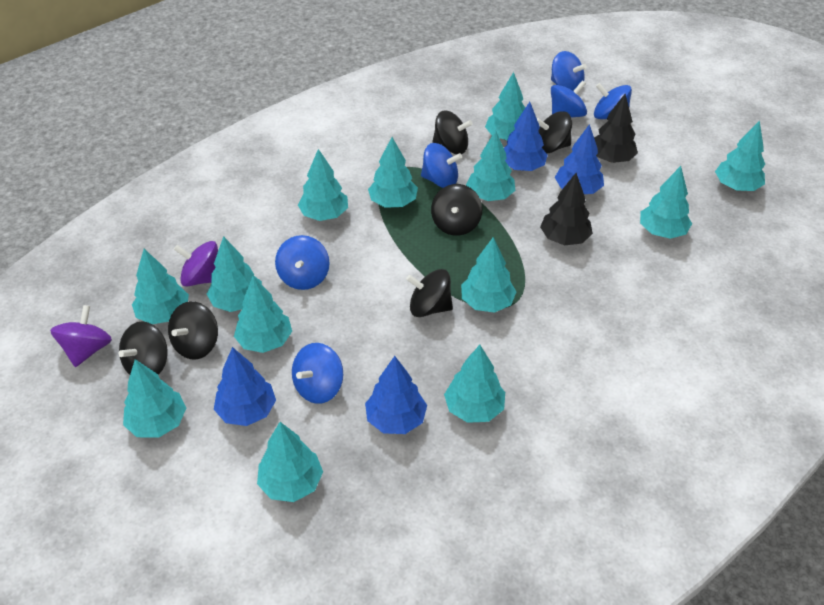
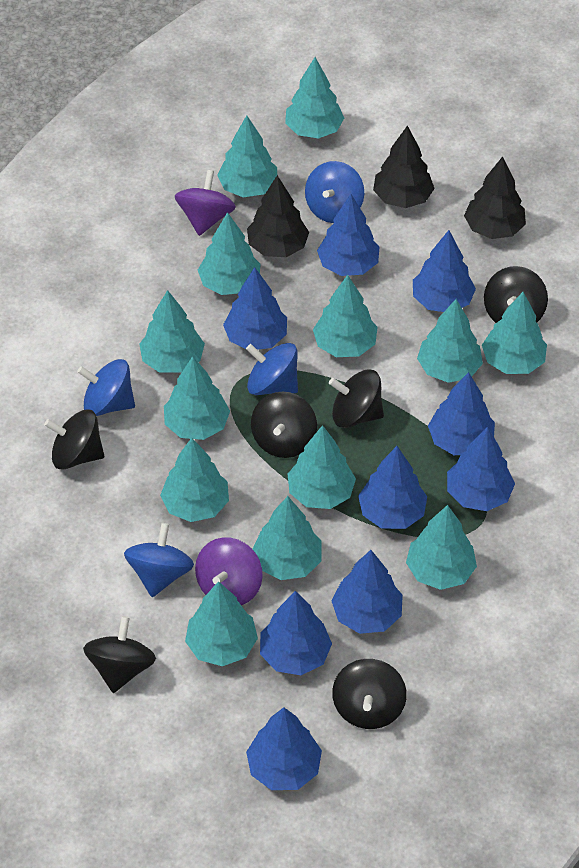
black tree: 2 -> 3
blue spinning top: 6 -> 4
blue tree: 4 -> 9

